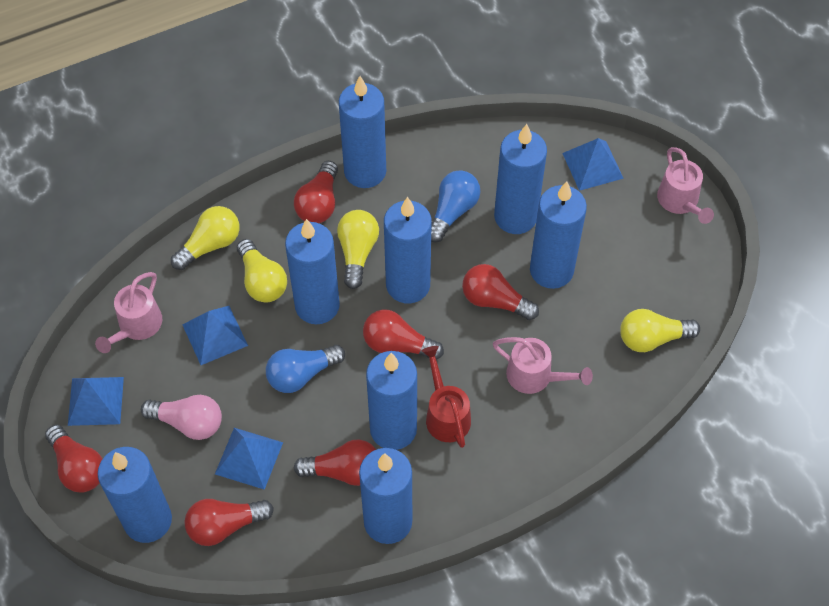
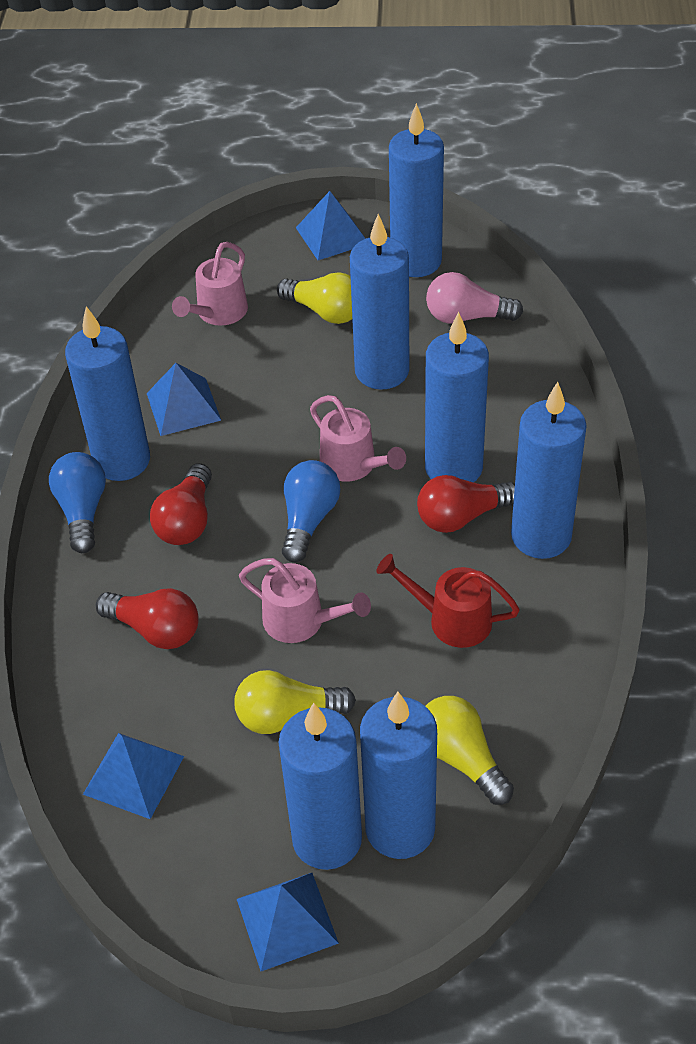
blue candle: 8 -> 7
red light bulb: 6 -> 3
yellow light bulb: 4 -> 3

